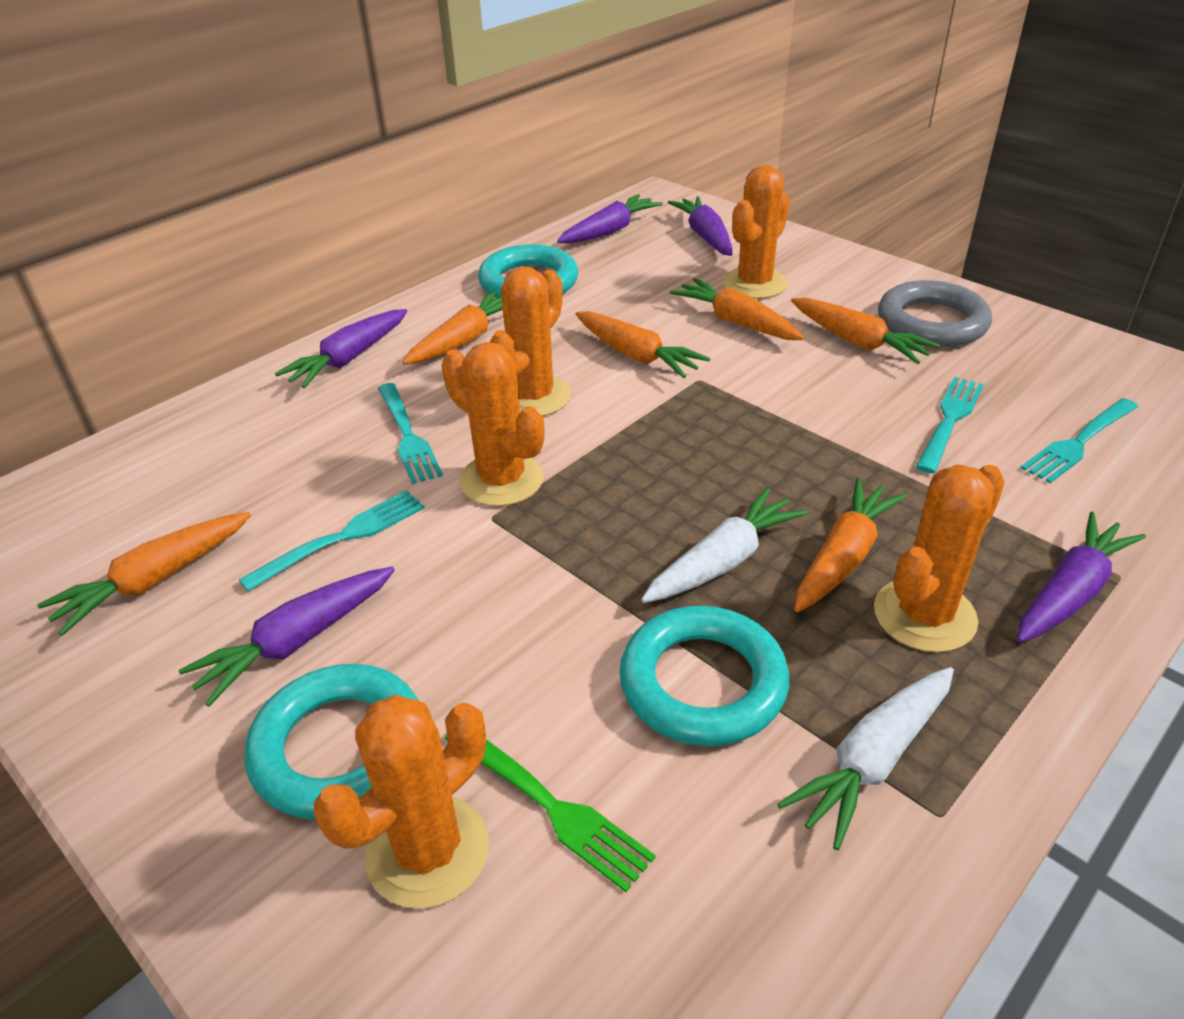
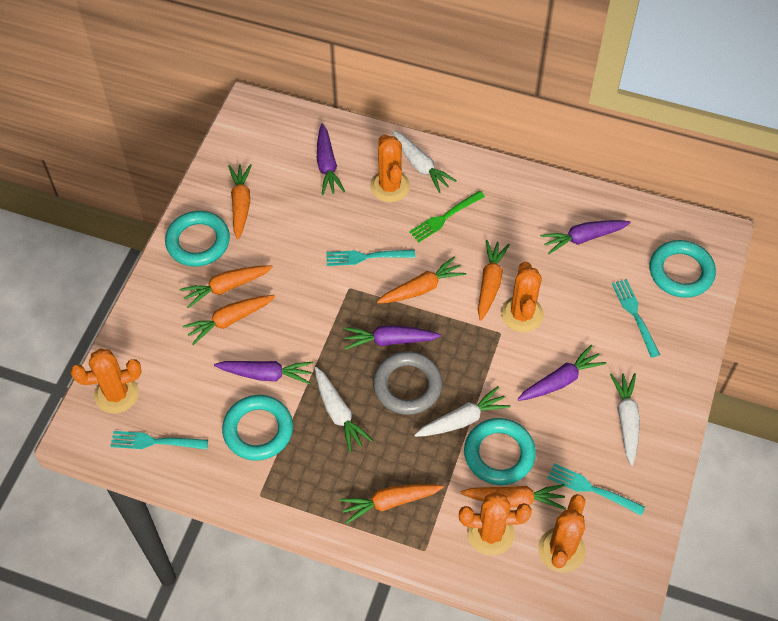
orange carrot: 6 -> 7
turquoise ring: 3 -> 4
white carrot: 2 -> 4

